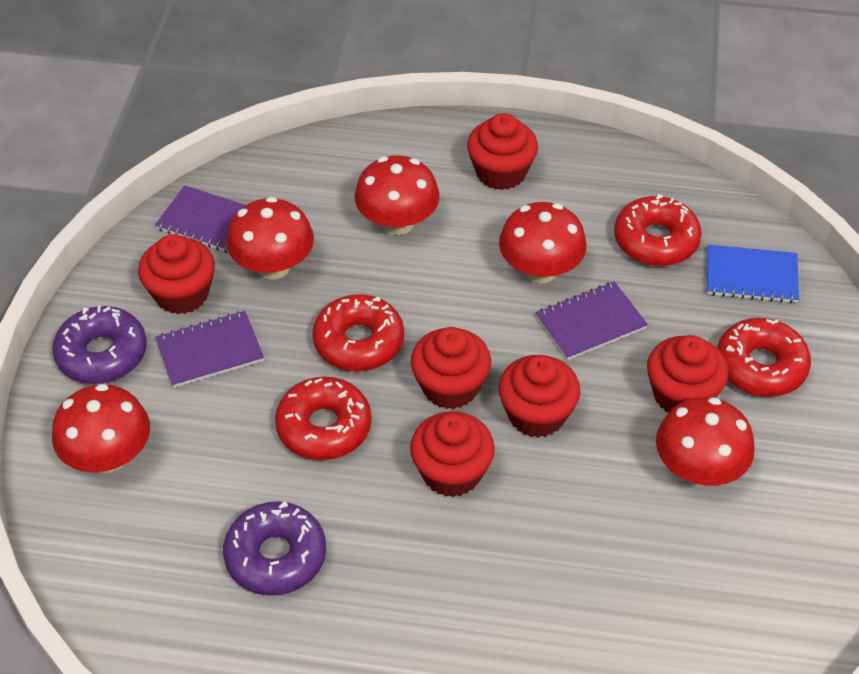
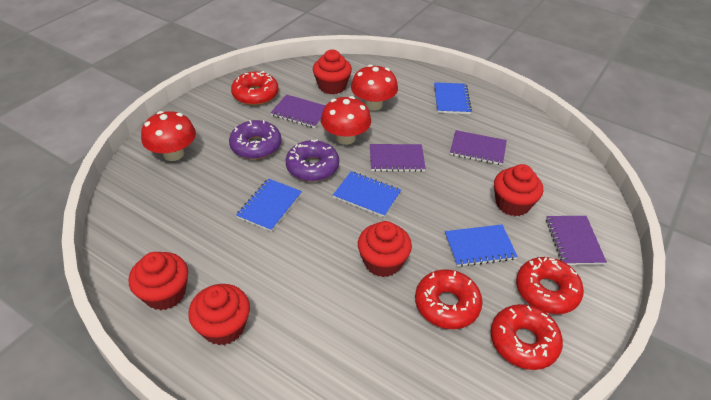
blue notebook: 1 -> 4
purple notebook: 3 -> 4
red cupcake: 6 -> 5
red mushroom: 5 -> 3

